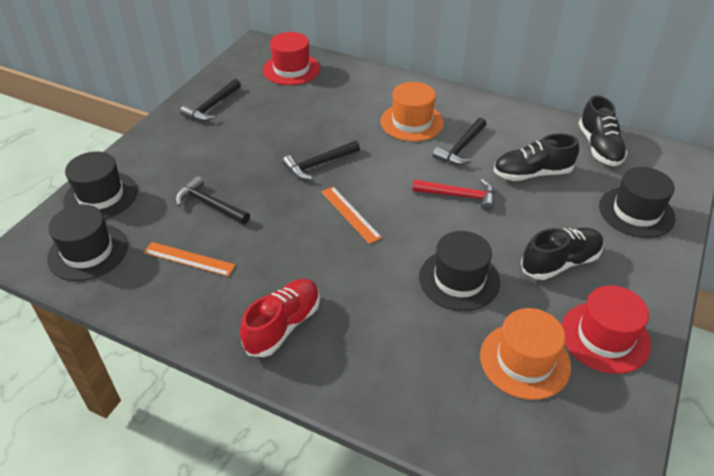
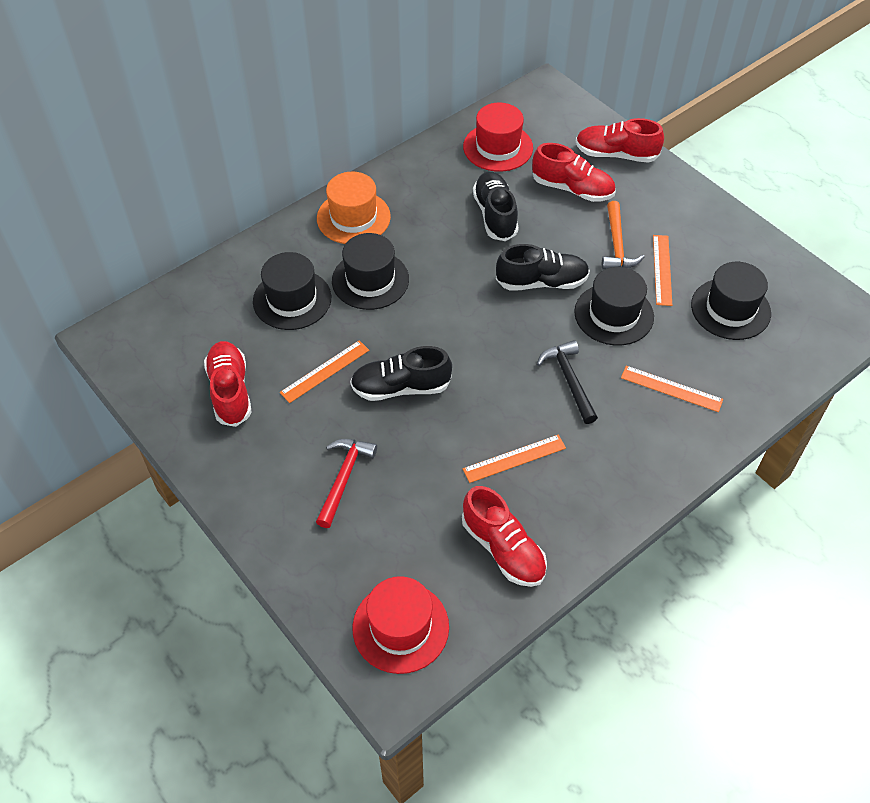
black hammer: 4 -> 1
orange hammer: 0 -> 1
orange hat: 2 -> 1
orange ruler: 2 -> 4
red shoe: 1 -> 4

